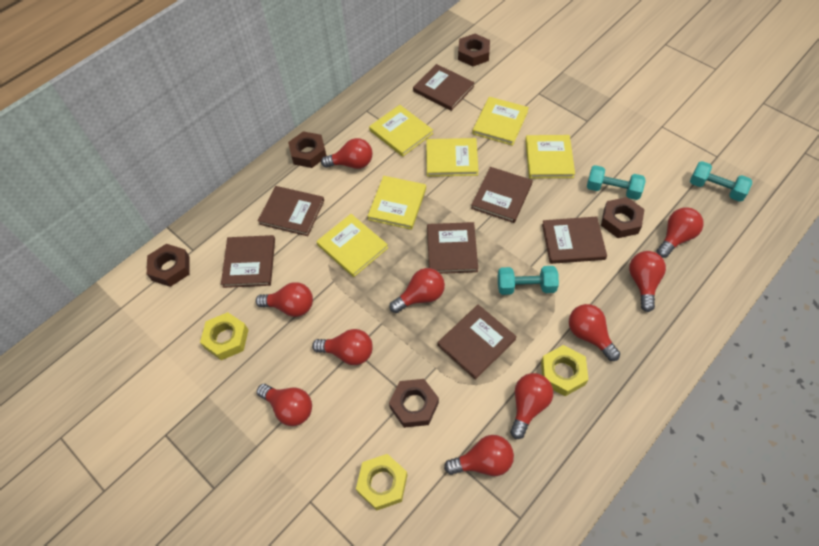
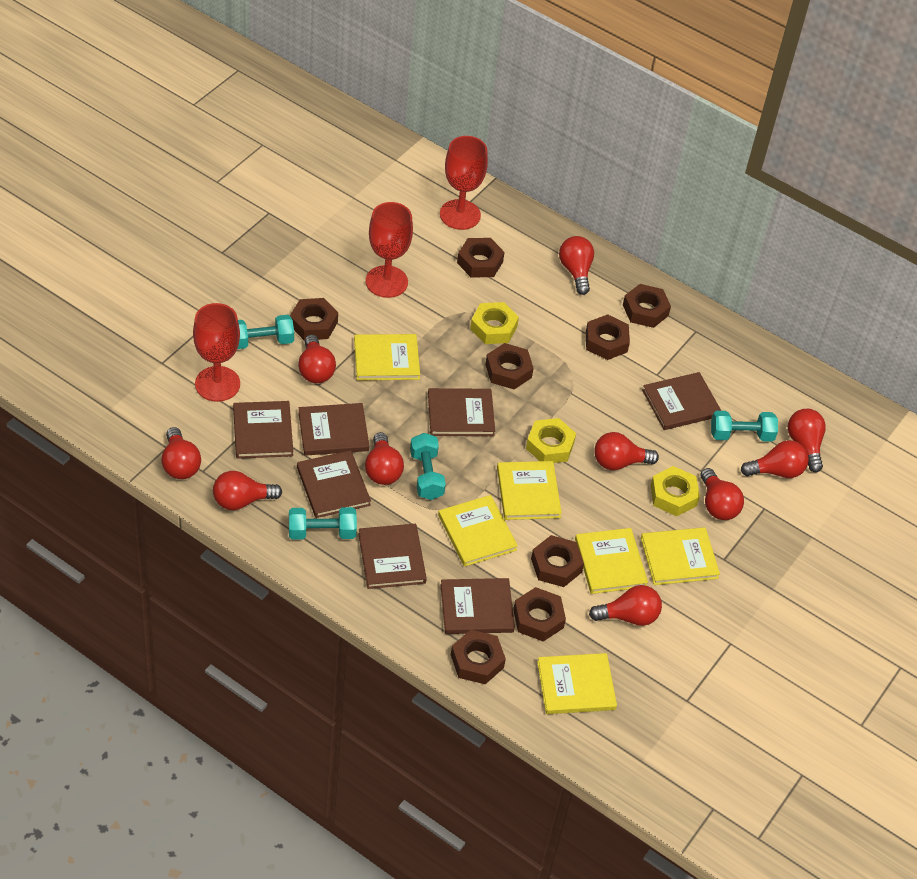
brown nut: 5 -> 8
red goblet: 0 -> 3
turquoise dumbbell: 3 -> 4

